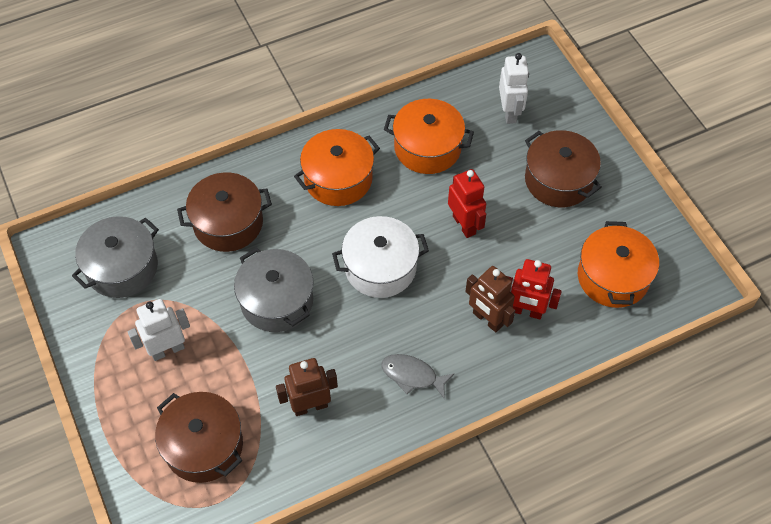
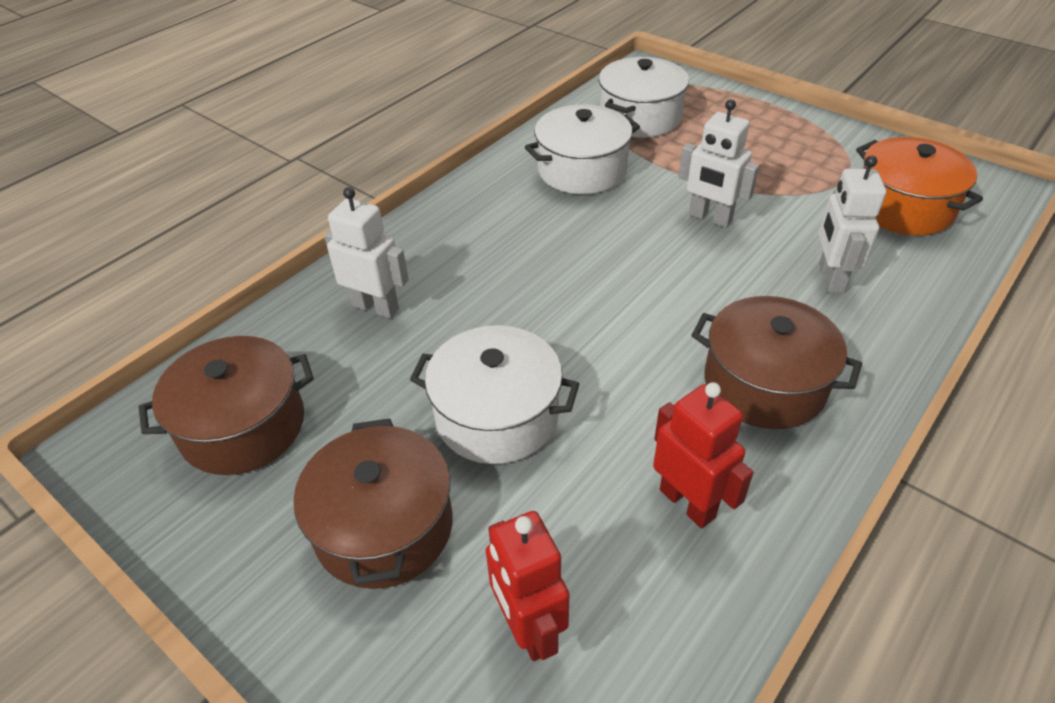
brown robot: 2 -> 0
grey fish: 1 -> 0
grey pot: 2 -> 0
orange pot: 3 -> 1
white pot: 1 -> 3
white robot: 2 -> 3

